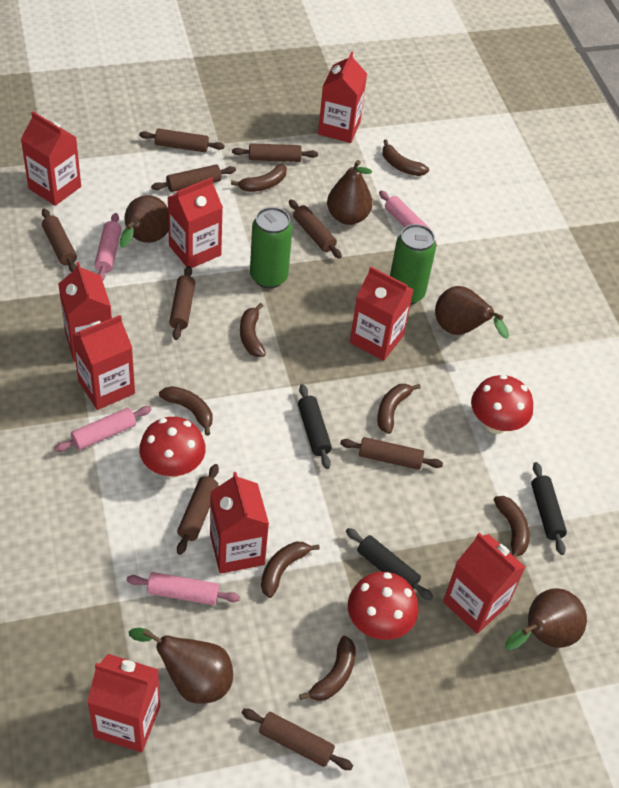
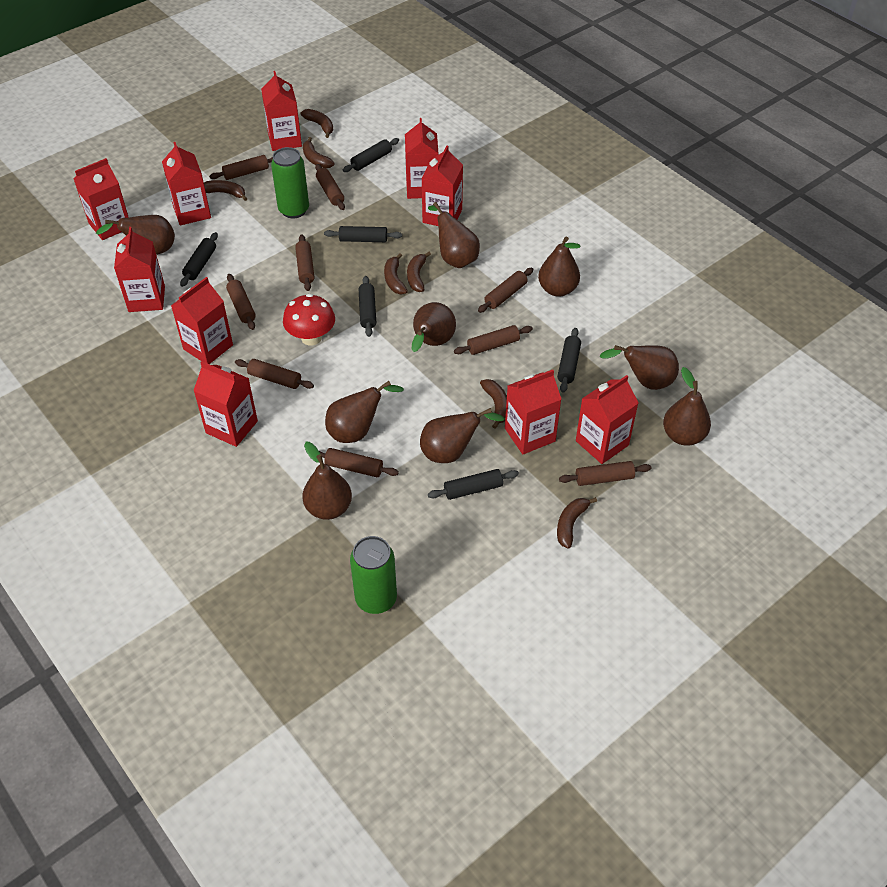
black rolling pin: 3 -> 6
brown banana: 8 -> 7
brown pear: 5 -> 9
pink rolling pin: 4 -> 0
red carton: 9 -> 10
red mushroom: 3 -> 1

